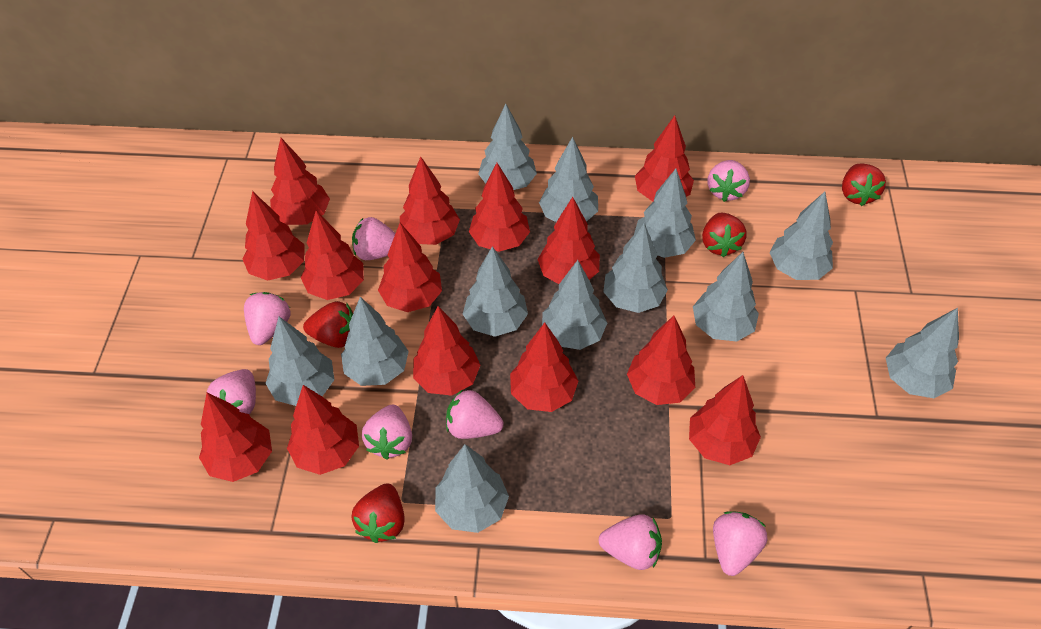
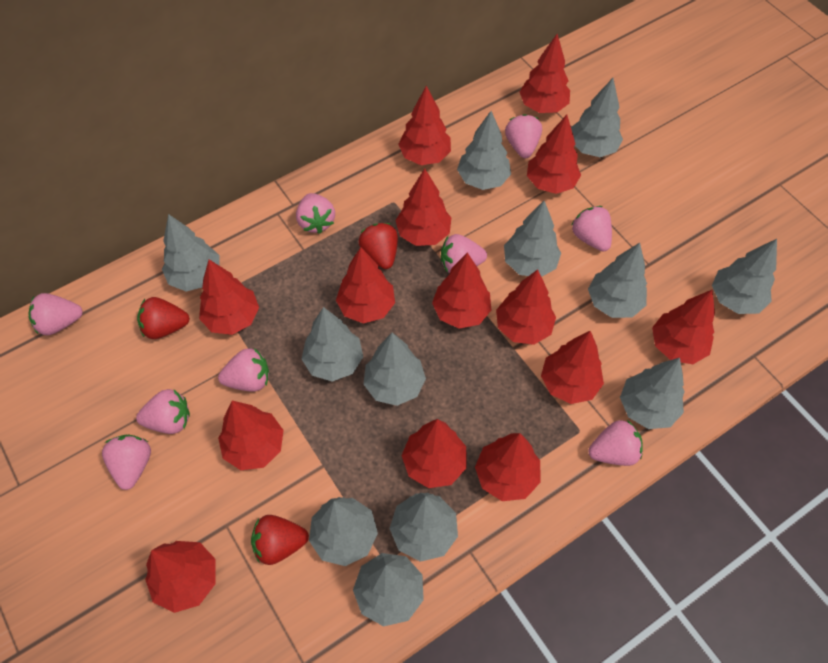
pink strawberry: 8 -> 9
red strawberry: 4 -> 3

